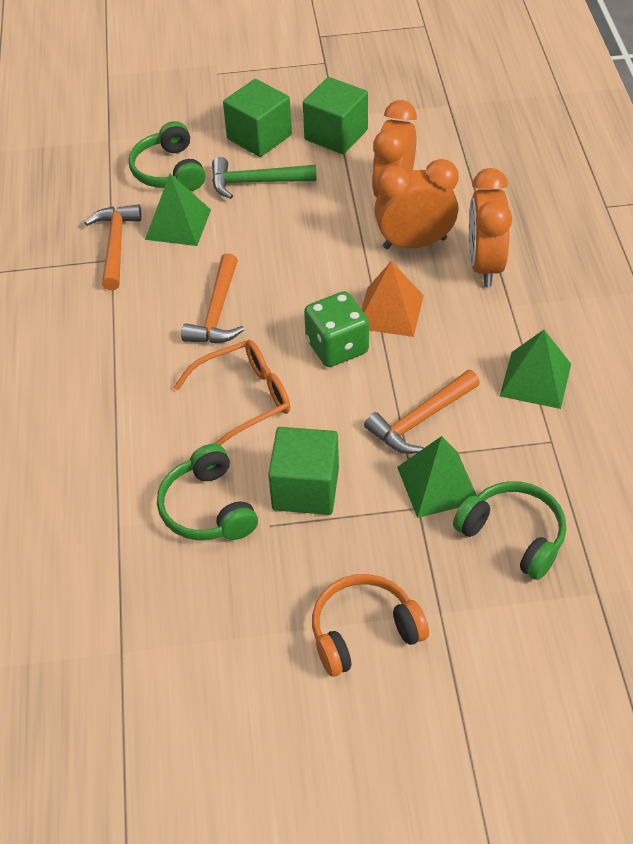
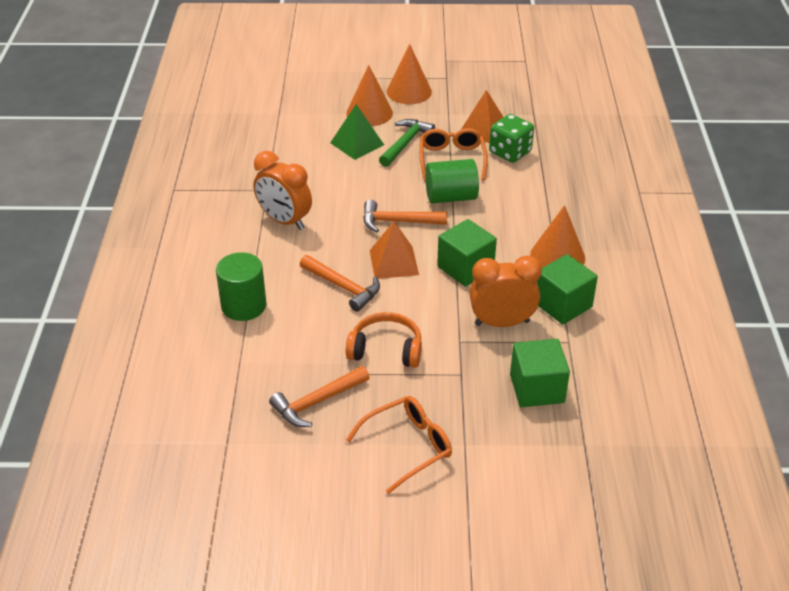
green cylinder: 0 -> 2
green headphones: 3 -> 0
green pyramid: 3 -> 1
orange clock: 3 -> 2
orange cone: 0 -> 3
orange glasses: 1 -> 2
orange pyramid: 1 -> 2

